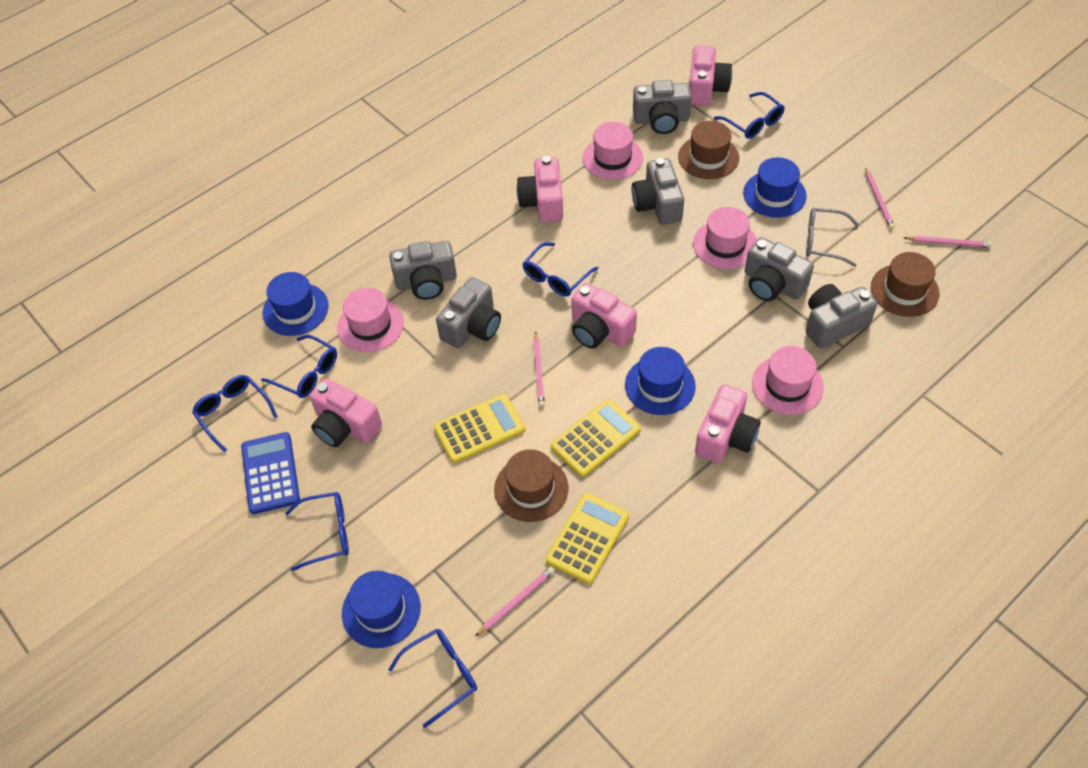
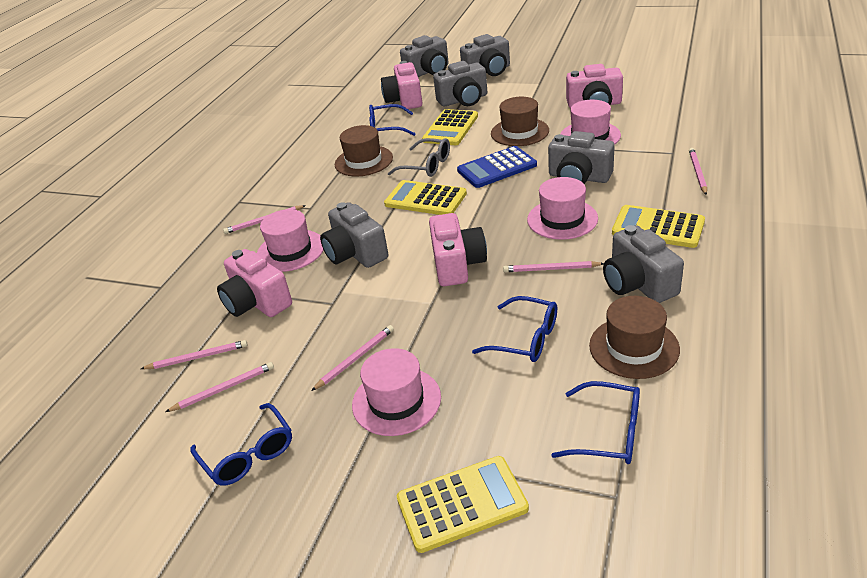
blue glasses: 6 -> 4
blue hat: 4 -> 0
pink camera: 5 -> 4
pink pencil: 4 -> 6
yellow calculator: 3 -> 4

